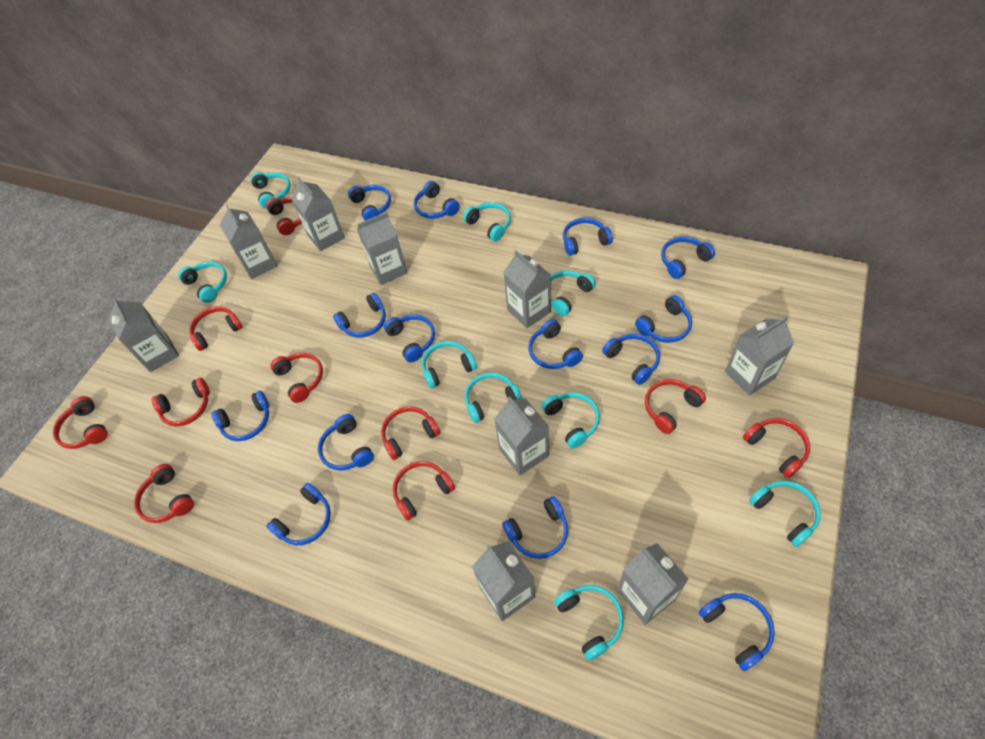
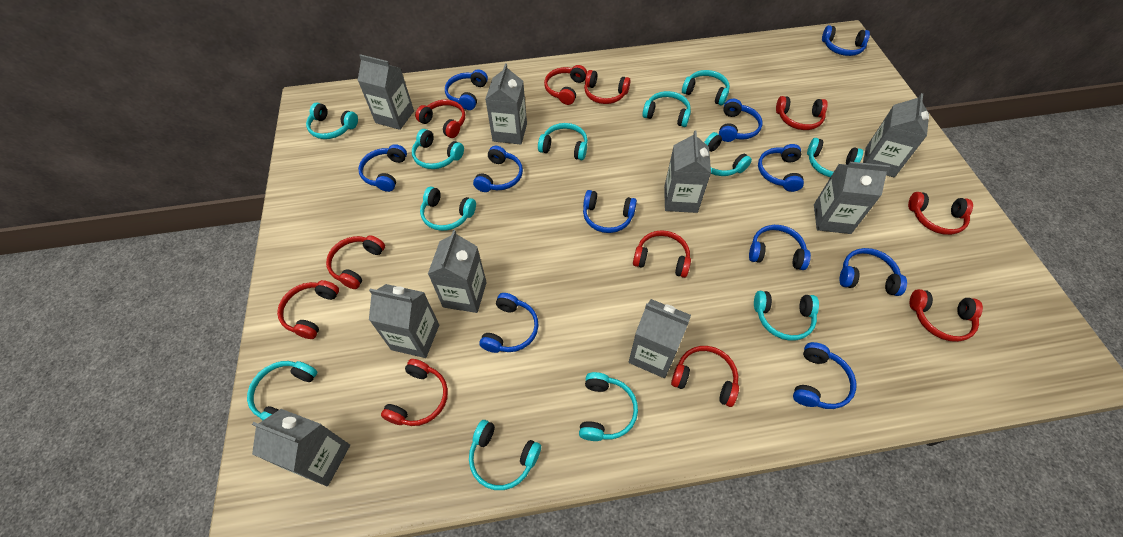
blue headphones: 14 -> 11
red headphones: 10 -> 11
turquoise headphones: 9 -> 12

